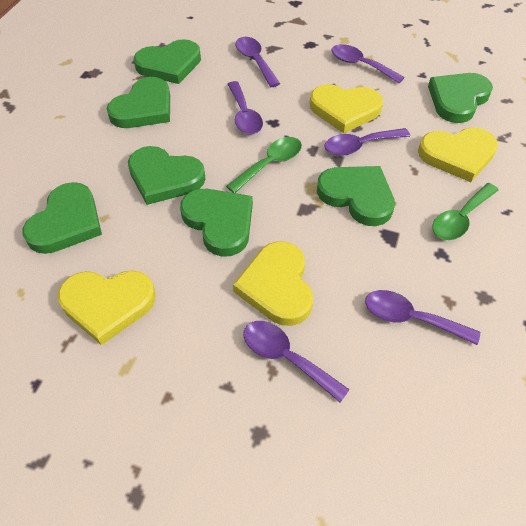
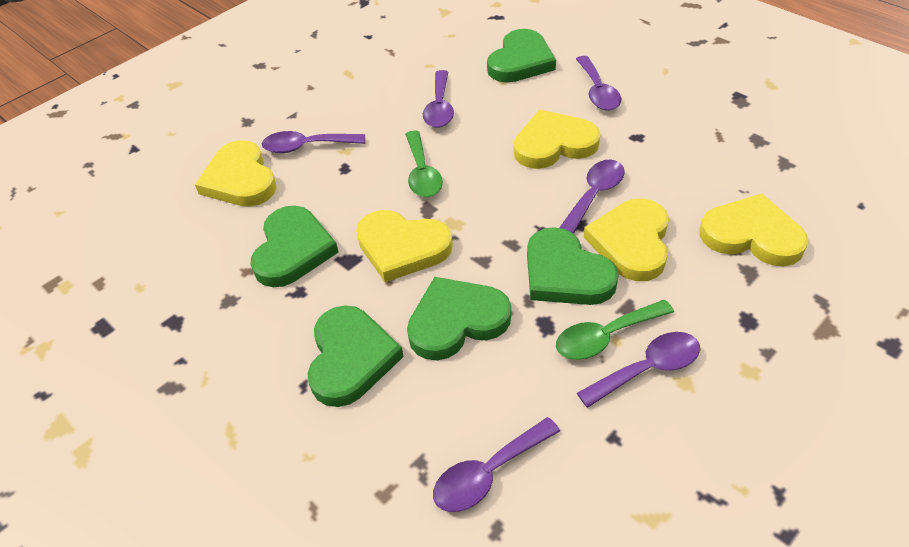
green heart: 7 -> 5
yellow heart: 4 -> 5

